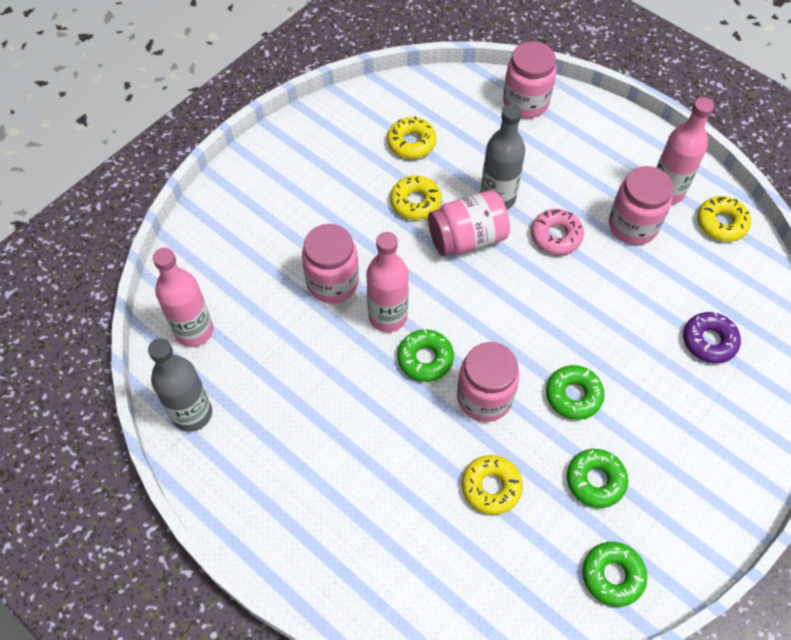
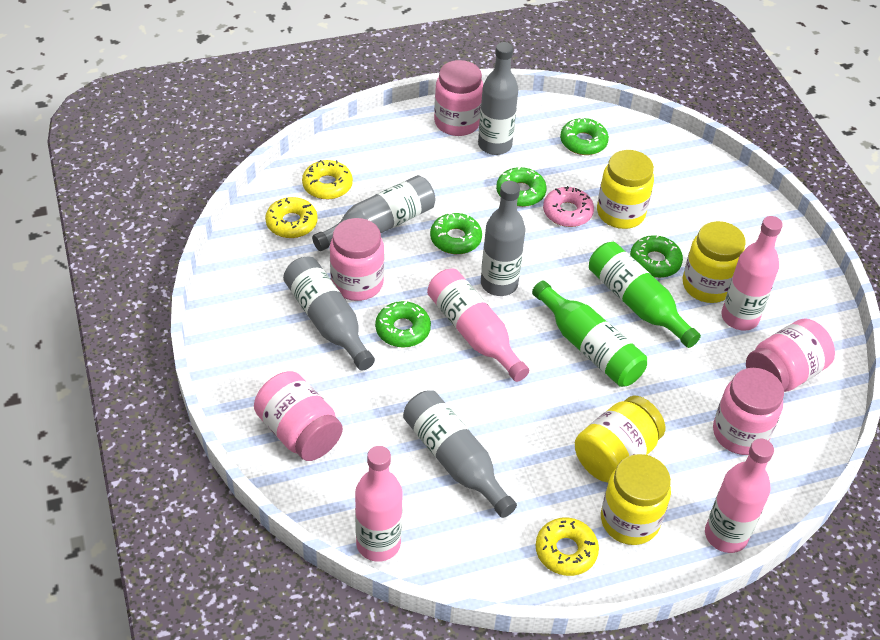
green bottle: 0 -> 2
green donut: 4 -> 5
grey bottle: 2 -> 5
pink bottle: 3 -> 4
purple donut: 1 -> 0
yellow donut: 4 -> 3
yellow jar: 0 -> 4

